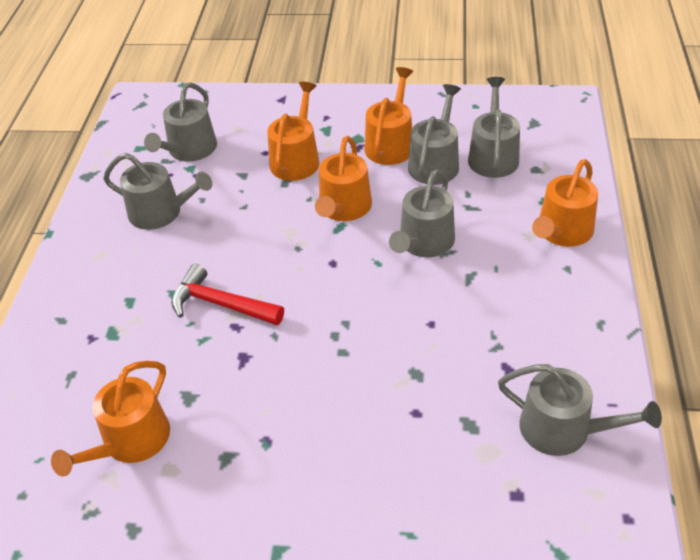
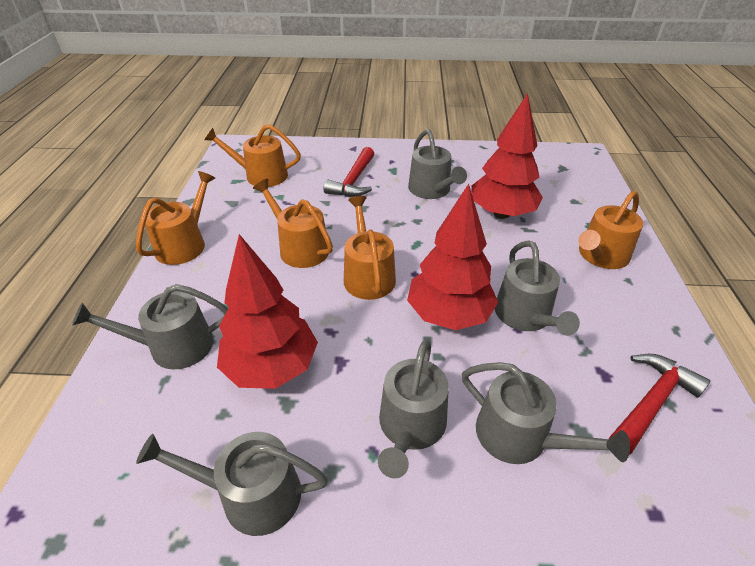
red hammer: 1 -> 2
red tree: 0 -> 3

